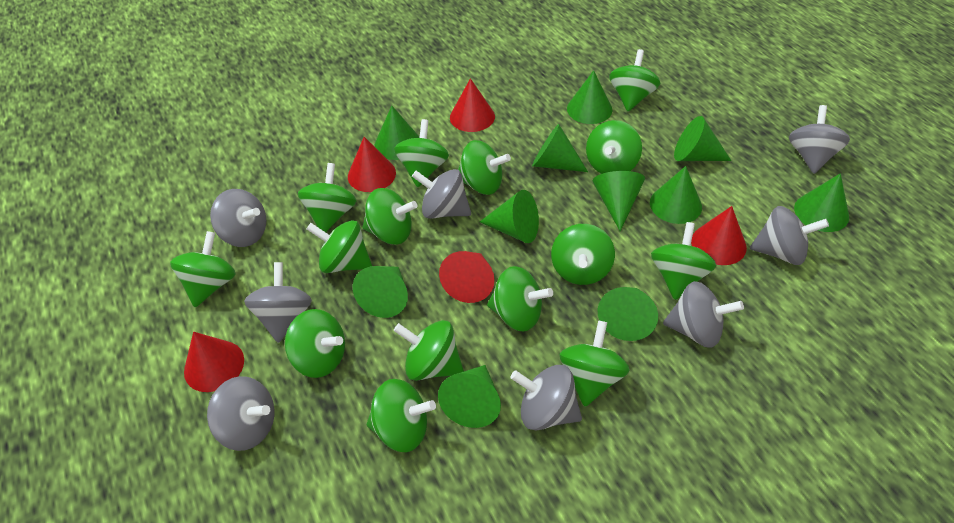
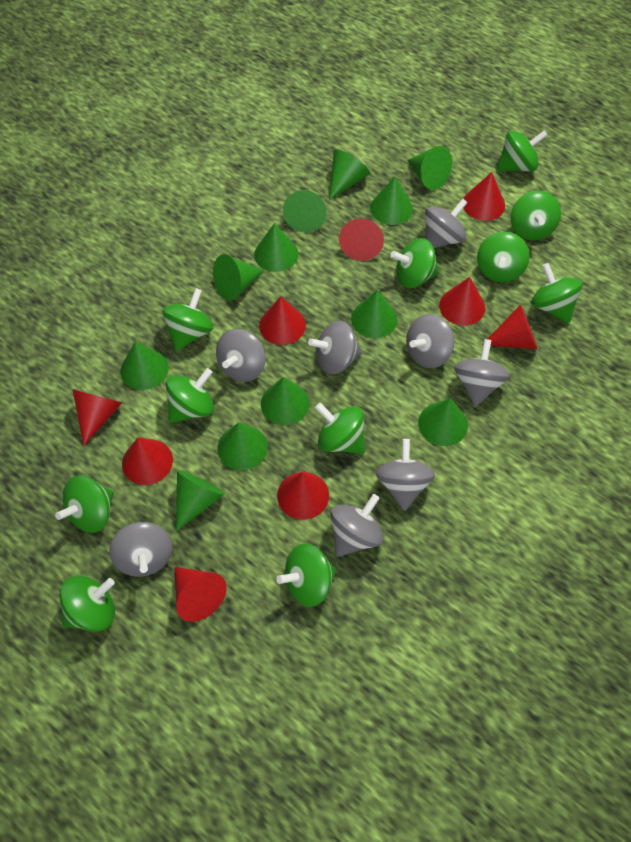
green cone: 11 -> 12
green spinning top: 15 -> 11
red cone: 5 -> 9

